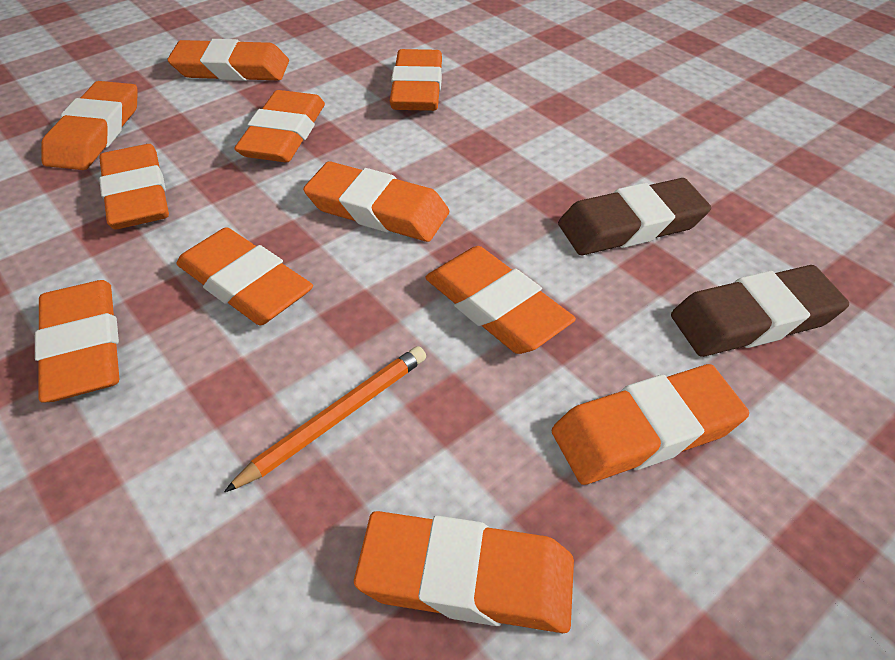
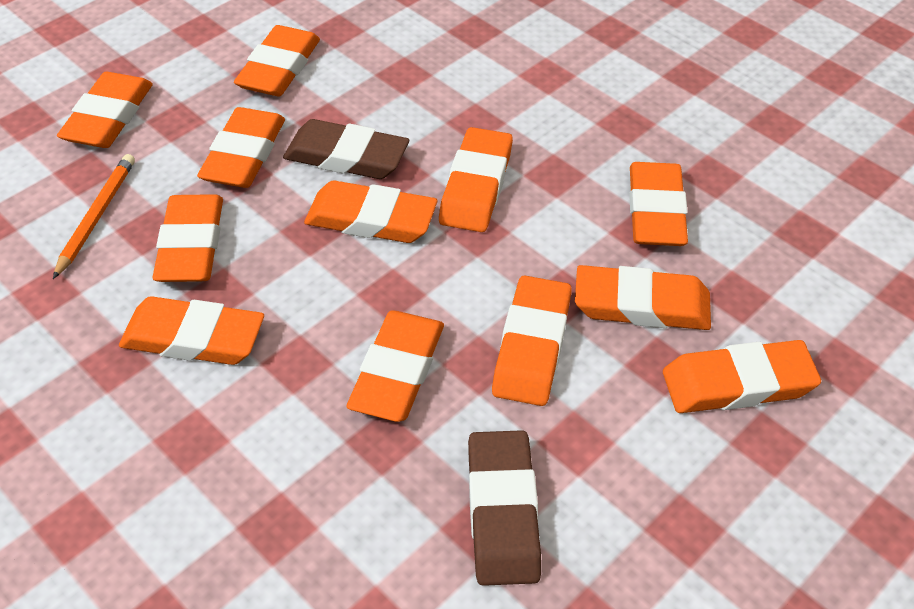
orange eraser: 11 -> 12

